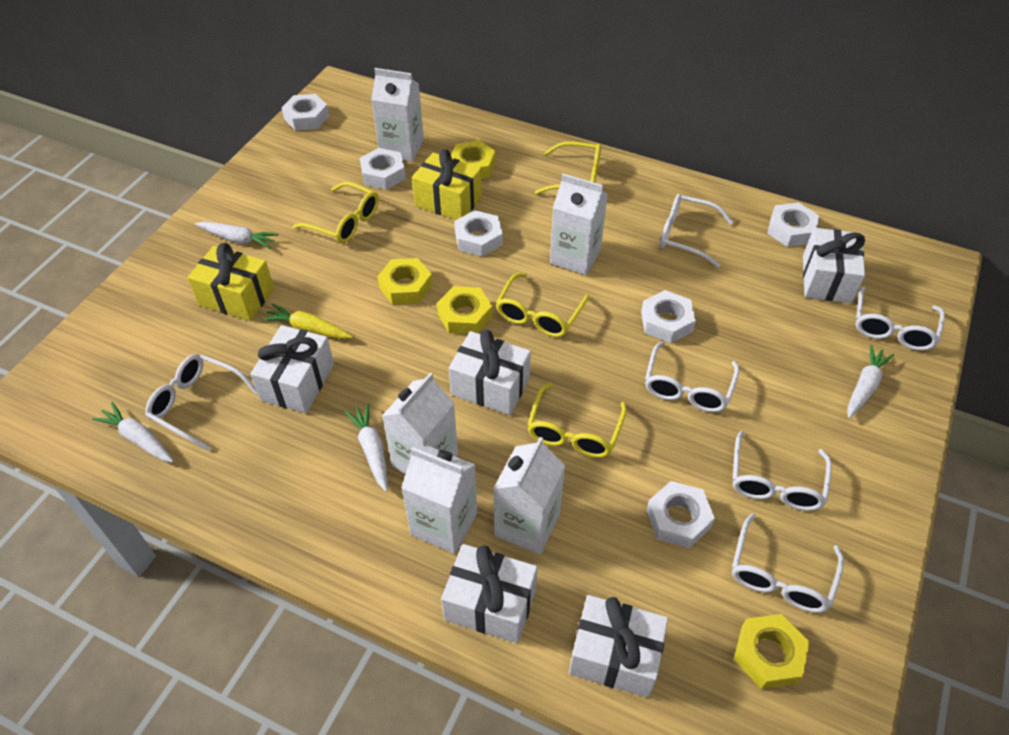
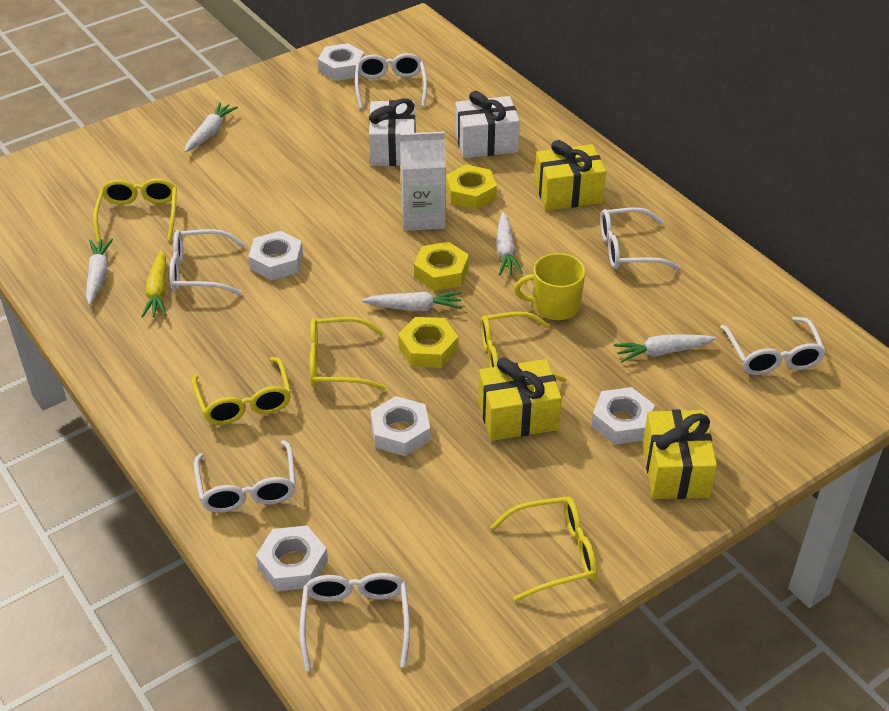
white carrot: 4 -> 5
white carton: 5 -> 1
white gift: 5 -> 2
white nut: 6 -> 5
yellow gift: 2 -> 3
yellow glasses: 4 -> 5
yellow mug: 0 -> 1
yellow nut: 4 -> 3

